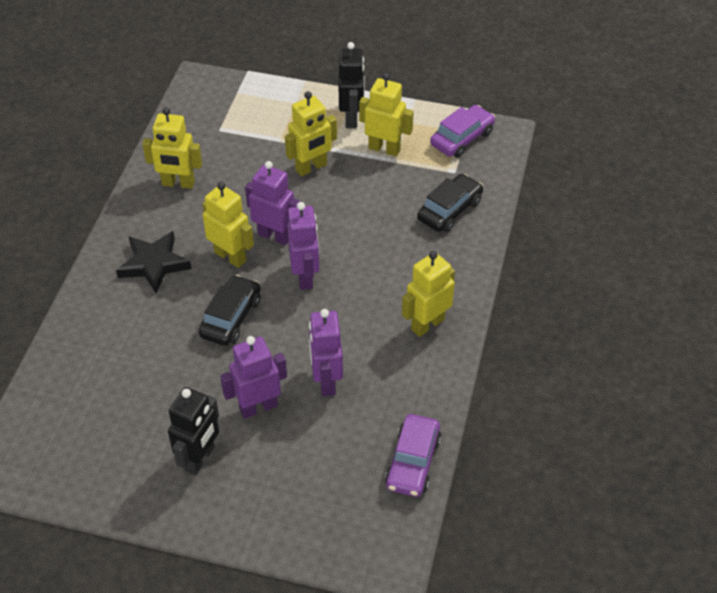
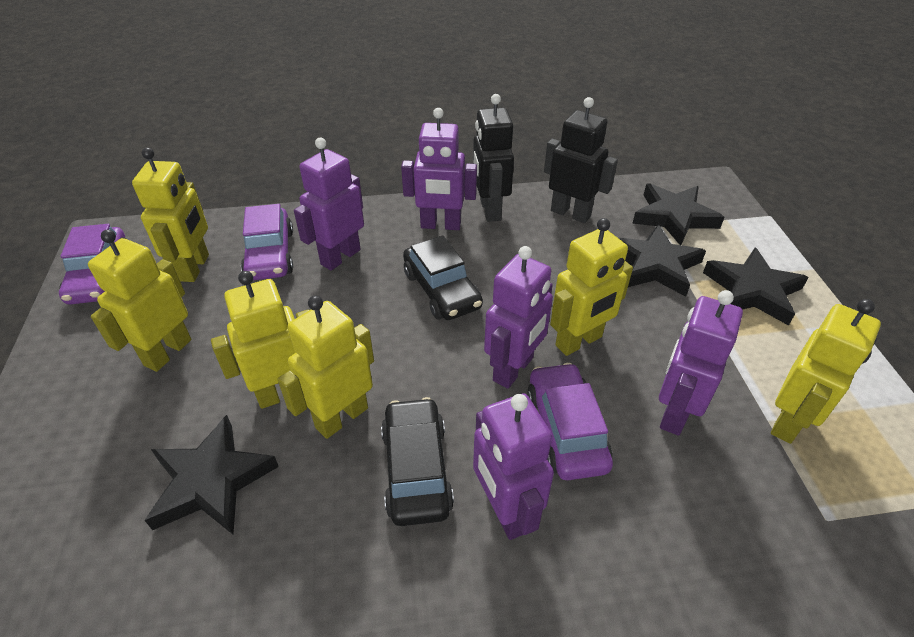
black star: 1 -> 4
purple car: 2 -> 3
purple robot: 4 -> 5
yellow robot: 5 -> 6

